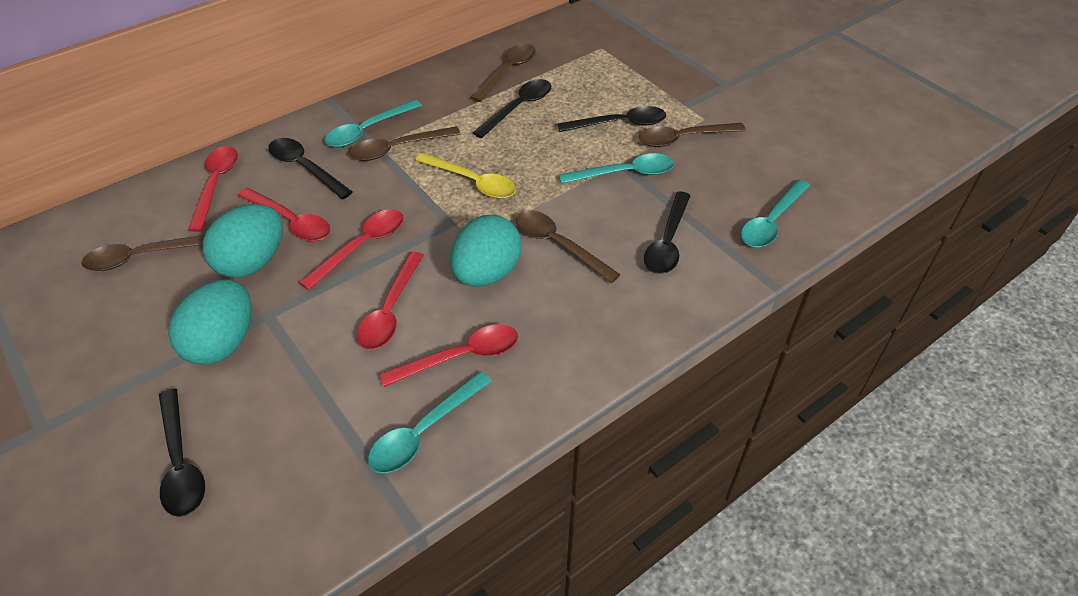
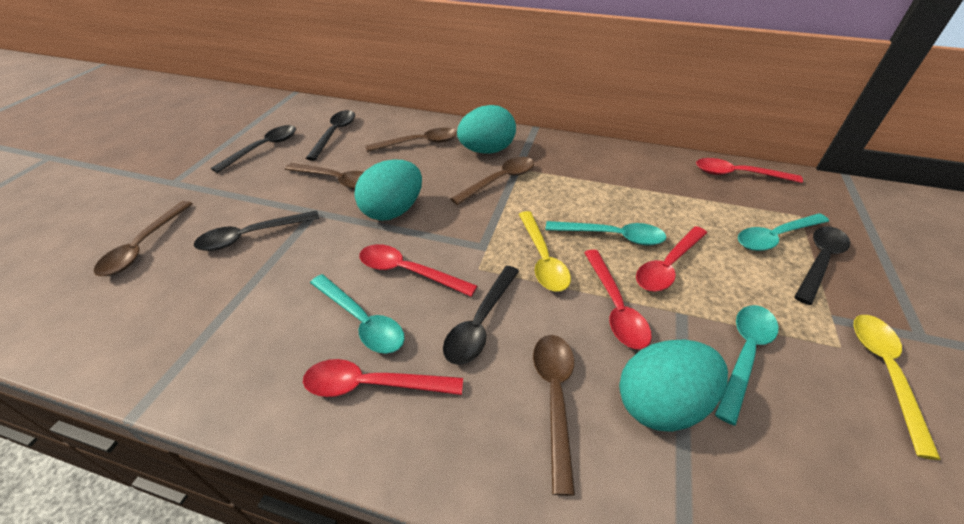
yellow spoon: 1 -> 2

